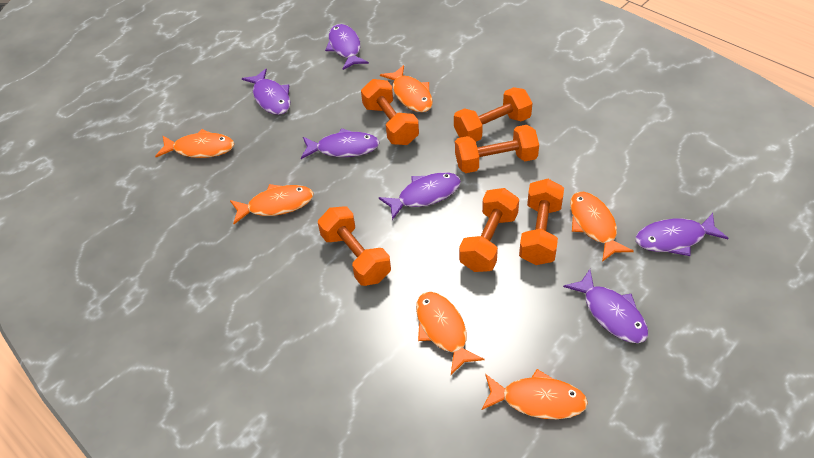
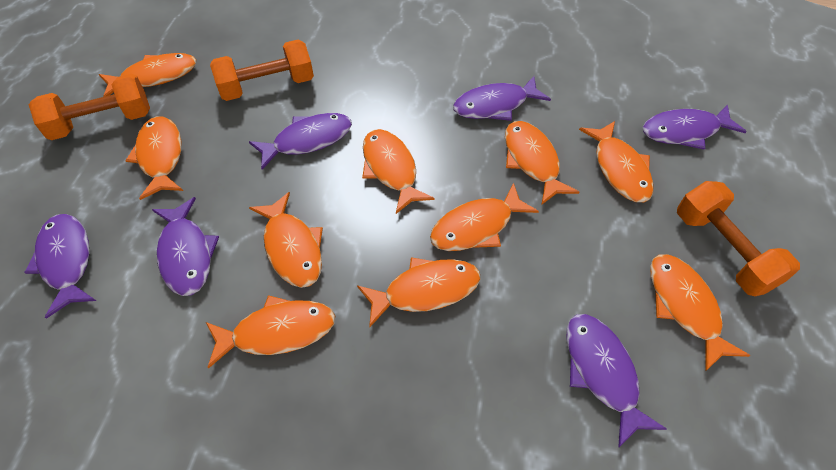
orange dumbbell: 6 -> 3
orange fish: 6 -> 10

